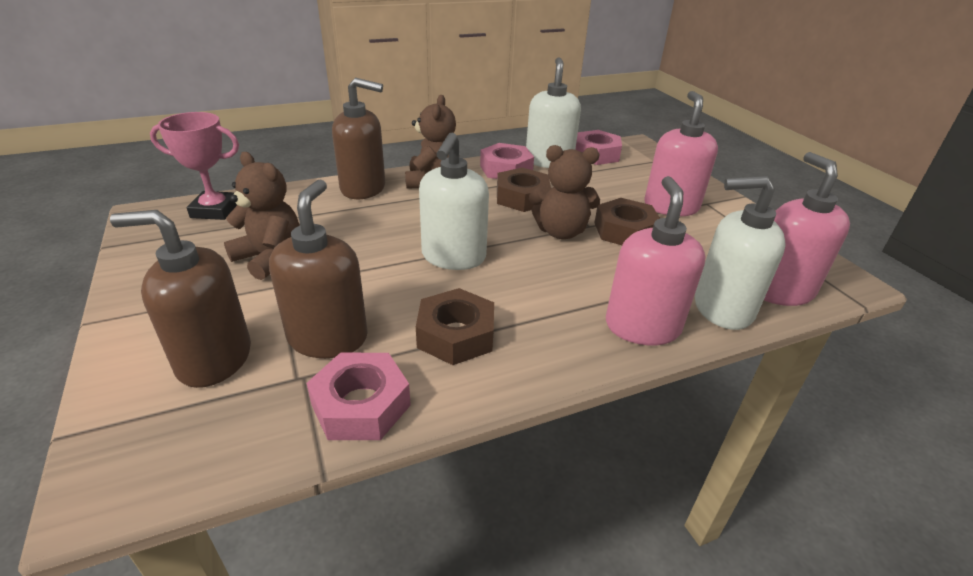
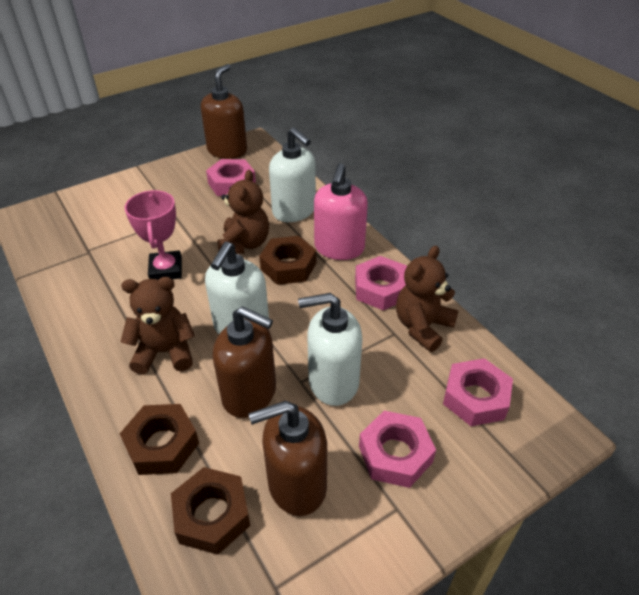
pink nut: 3 -> 4
pink soap dispenser: 3 -> 1

